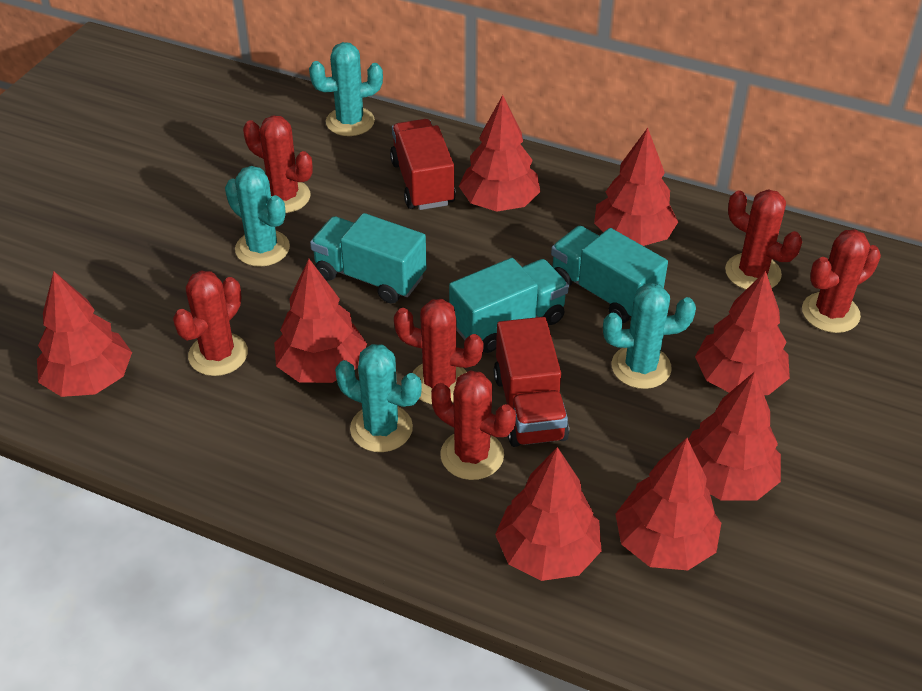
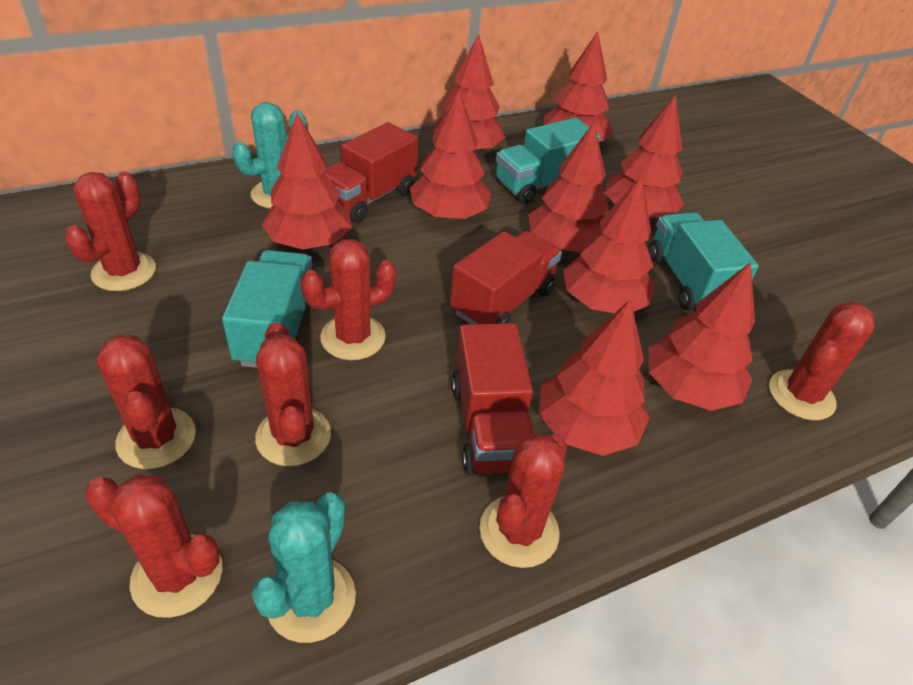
red cactus: 6 -> 7
red tree: 8 -> 9
red truck: 2 -> 3
turquoise cactus: 4 -> 2

